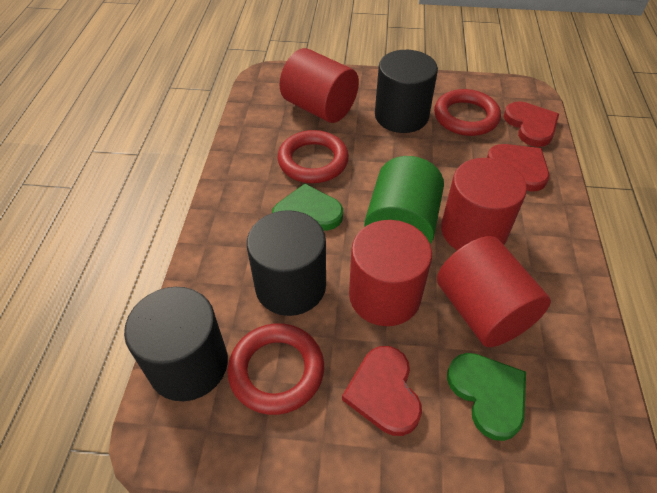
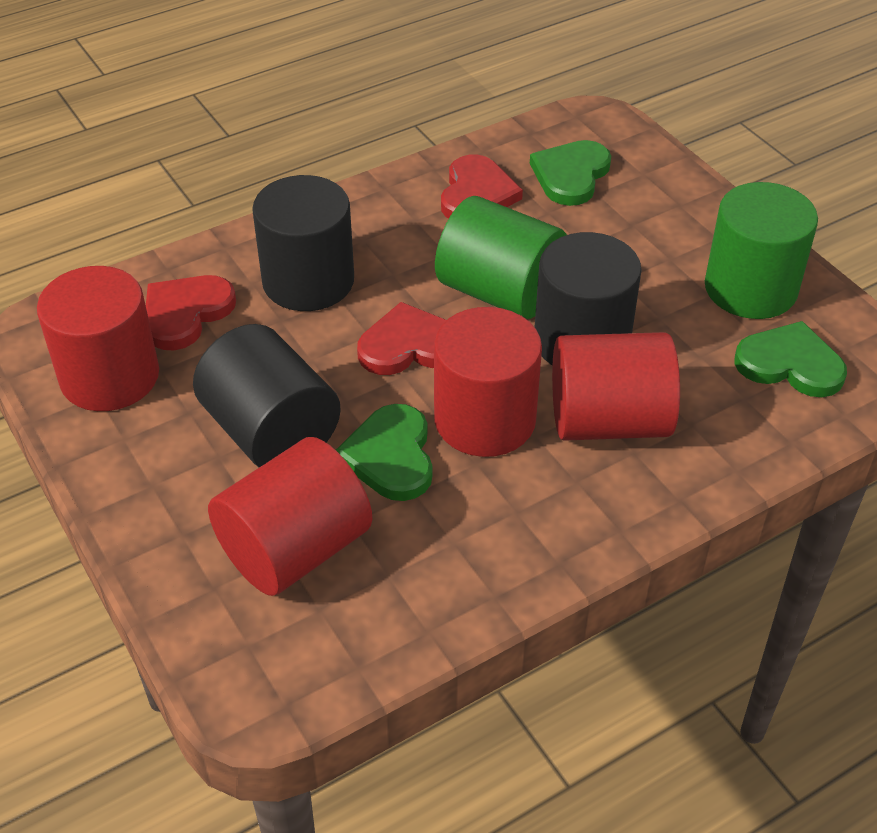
green cylinder: 1 -> 2
green heart: 2 -> 3
red ring: 3 -> 0

